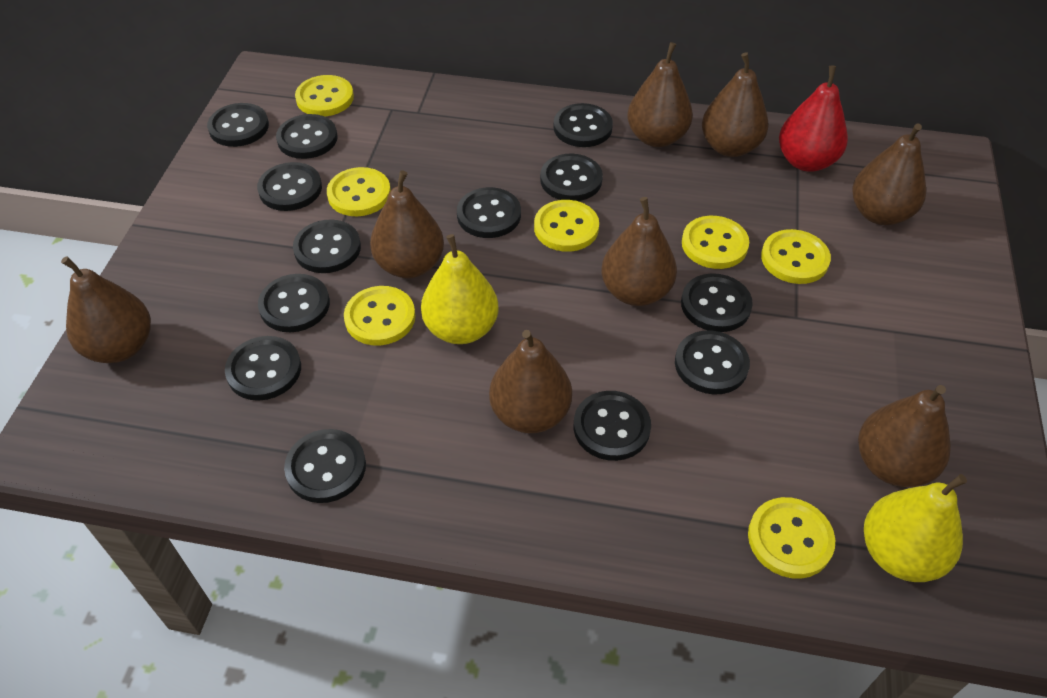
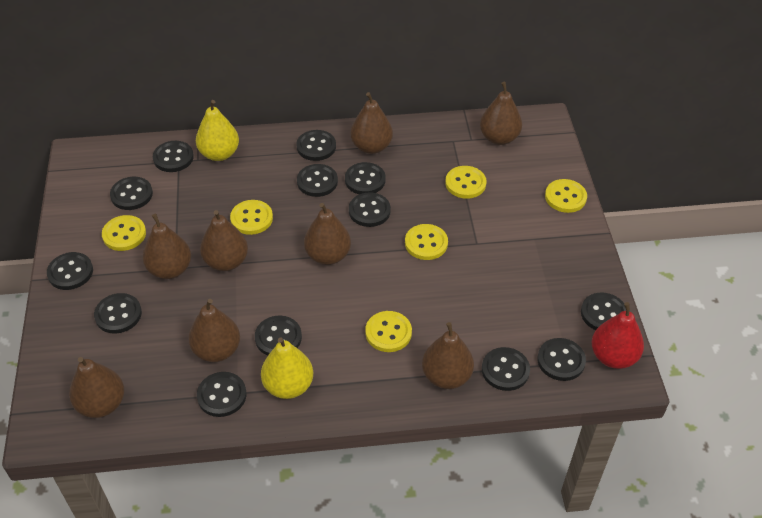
yellow button: 7 -> 6

